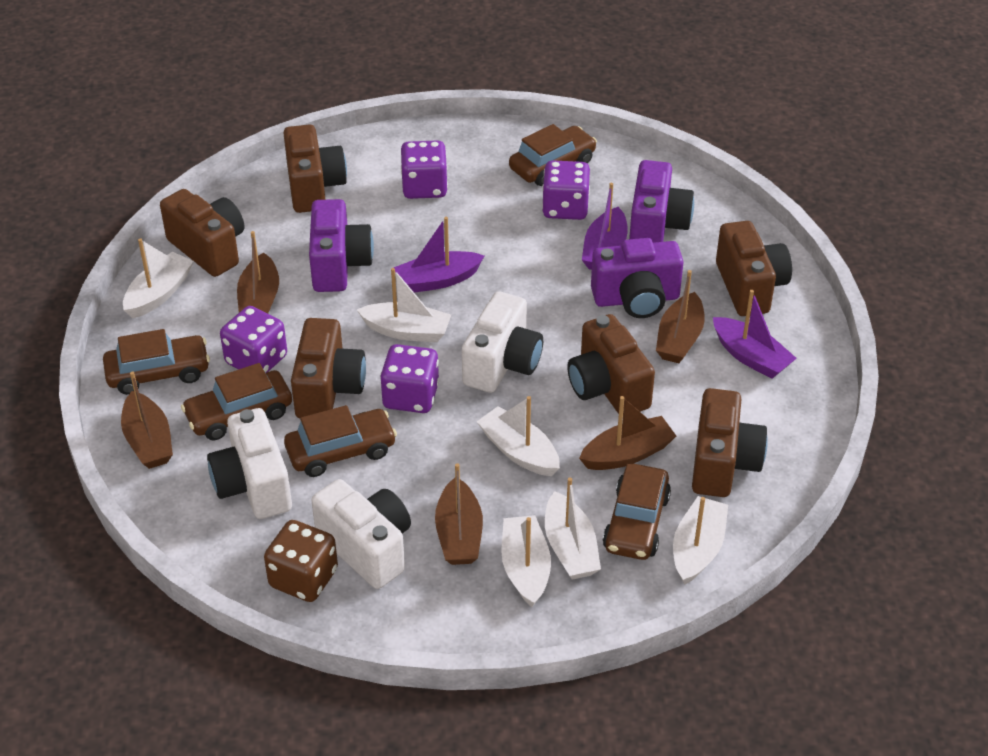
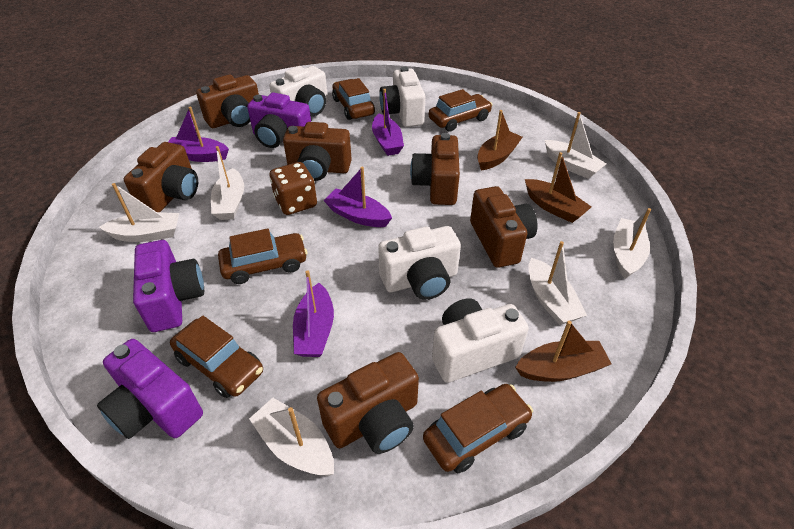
brown boat: 5 -> 3
purple boat: 3 -> 4
purple dice: 4 -> 0
white camera: 3 -> 4

